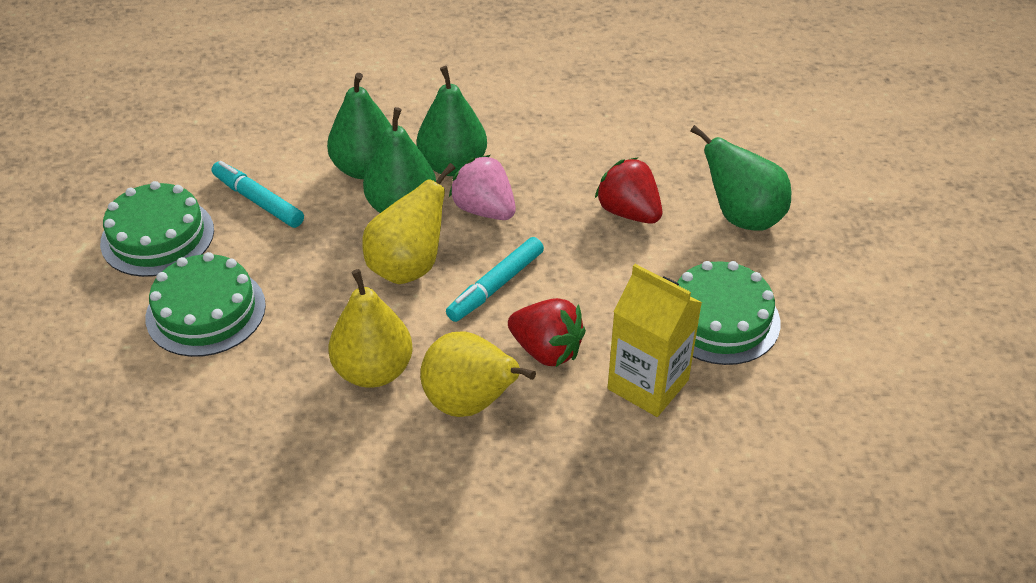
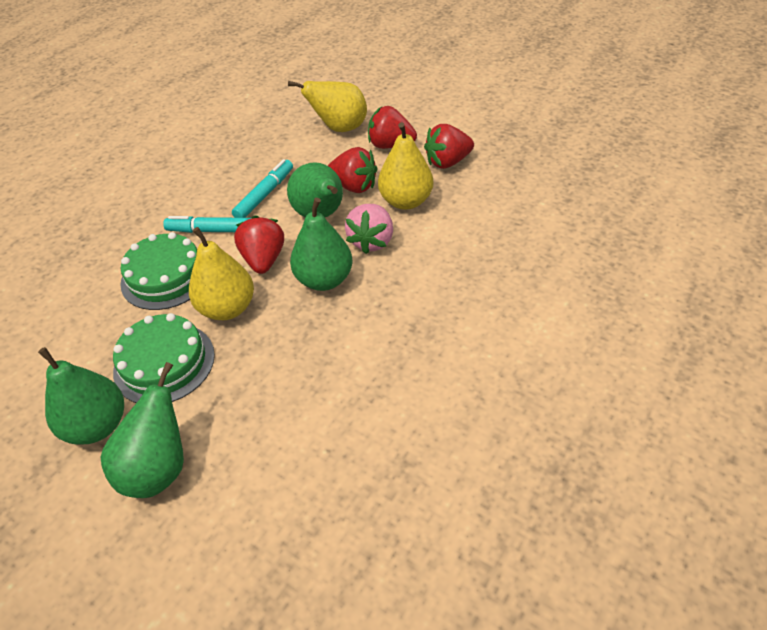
green cake: 3 -> 2
red strawberry: 2 -> 4
yellow carton: 1 -> 0

